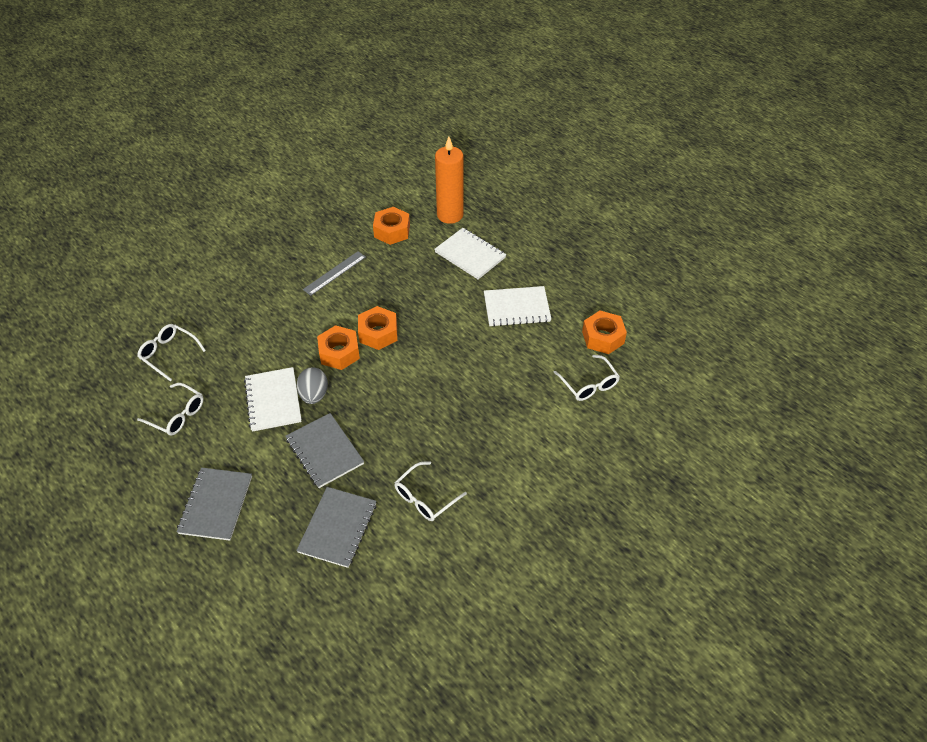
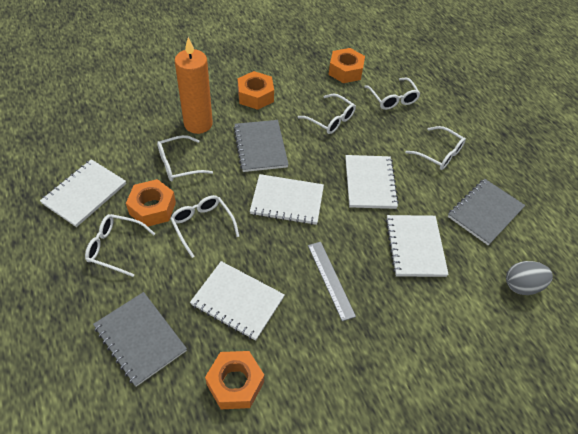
white glasses: 4 -> 6
white notebook: 3 -> 5

